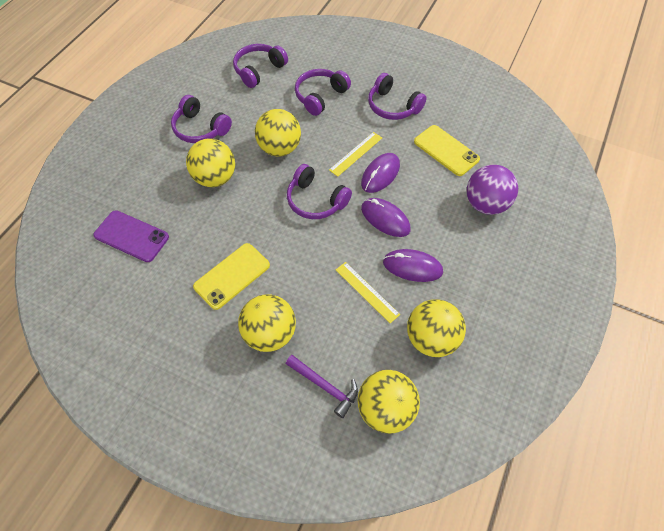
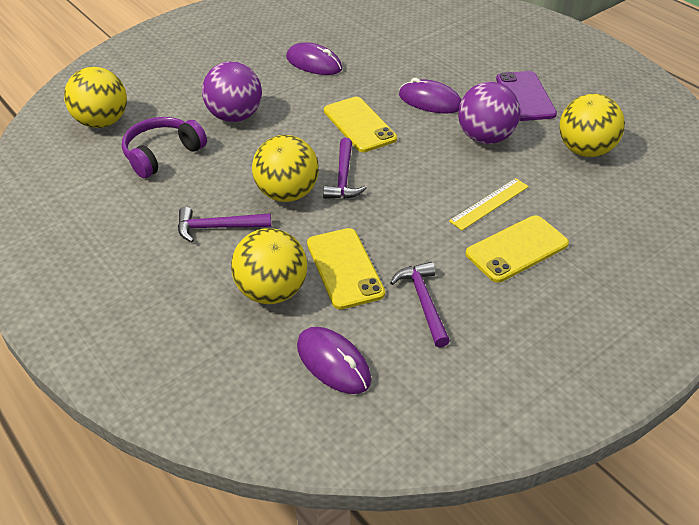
purple ball: 1 -> 2
purple hammer: 1 -> 3
purple headphones: 5 -> 1
yellow ball: 5 -> 4
yellow phone: 2 -> 3
yellow ruler: 2 -> 1

